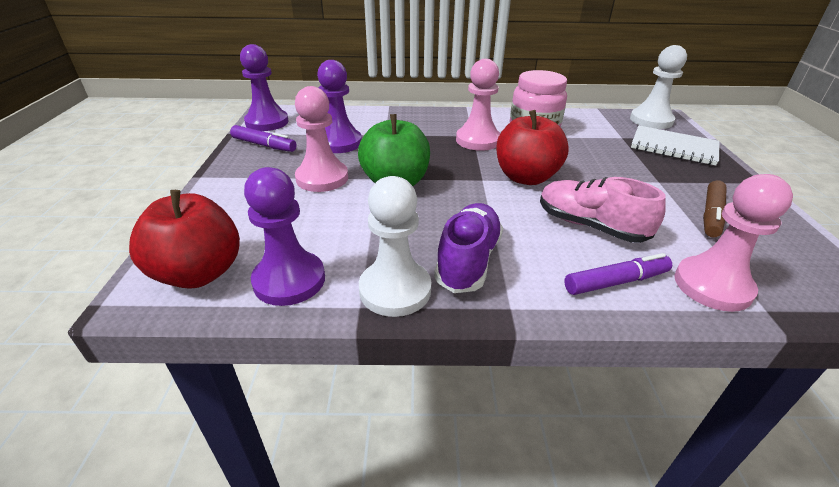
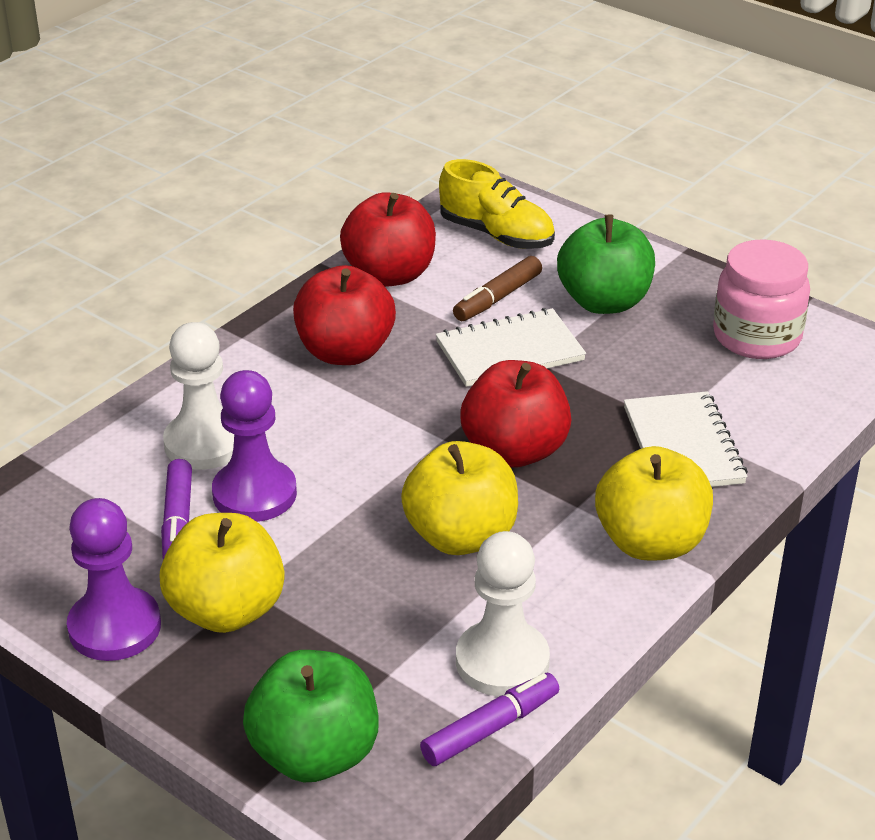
green apple: 1 -> 2
pink pawn: 3 -> 0
pink shoe: 1 -> 0
purple pawn: 3 -> 2
purple shoe: 1 -> 0
red apple: 2 -> 3
white notebook: 1 -> 2
yellow apple: 0 -> 3
yellow shoe: 0 -> 1

